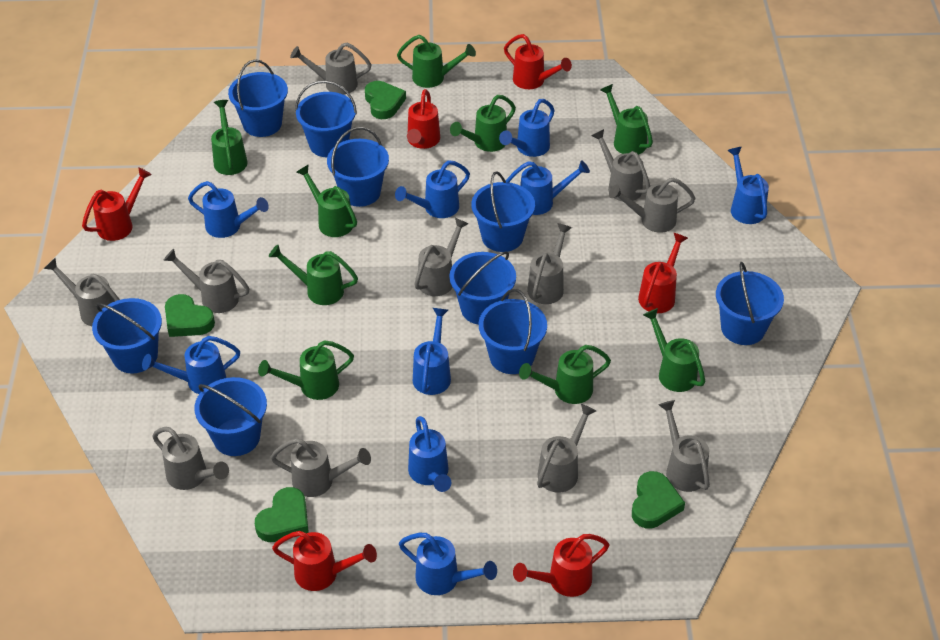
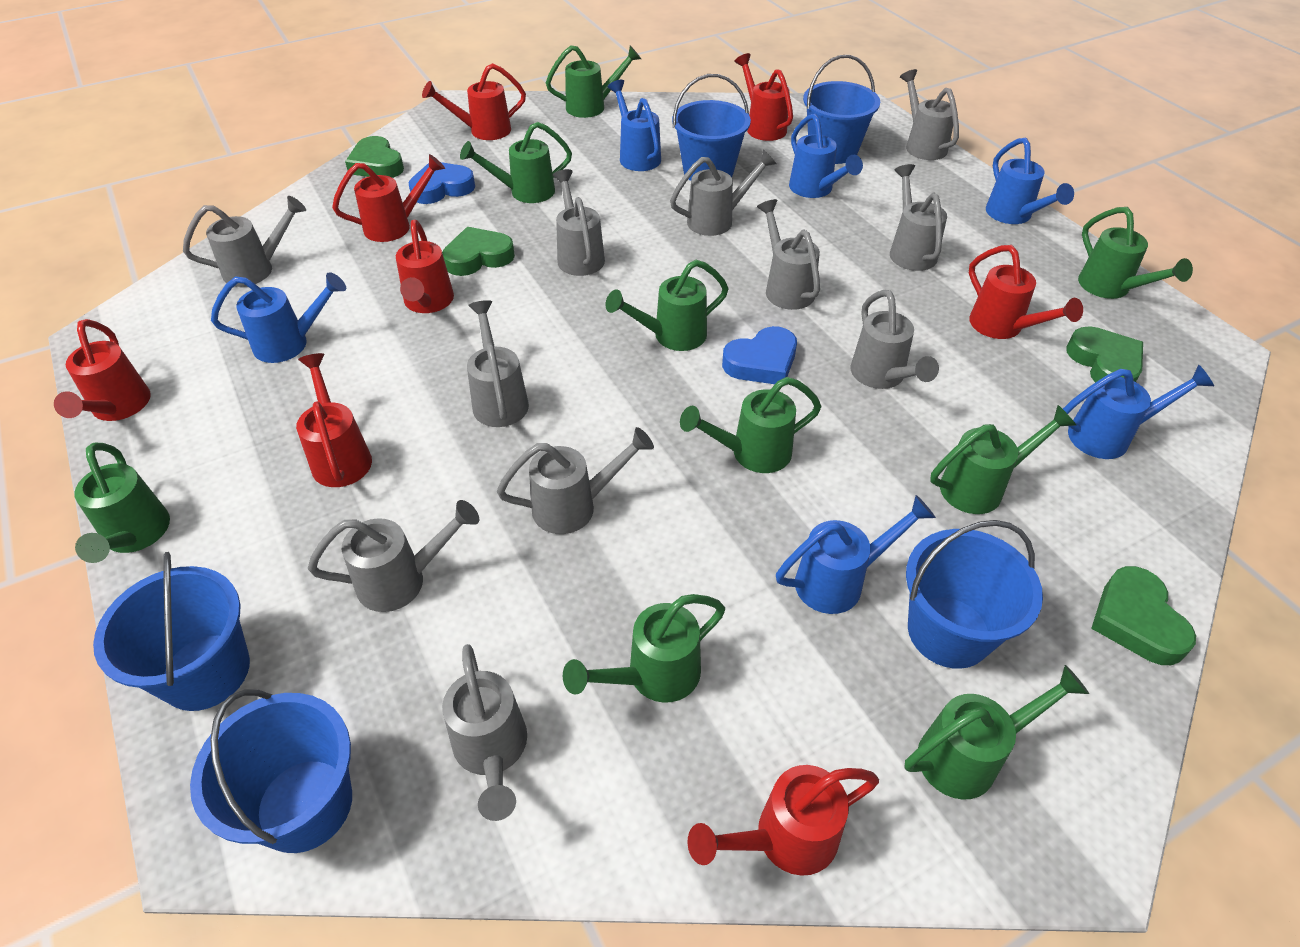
blue bucket: 9 -> 5
blue heart: 0 -> 2
blue watering can: 9 -> 6
red watering can: 6 -> 8

